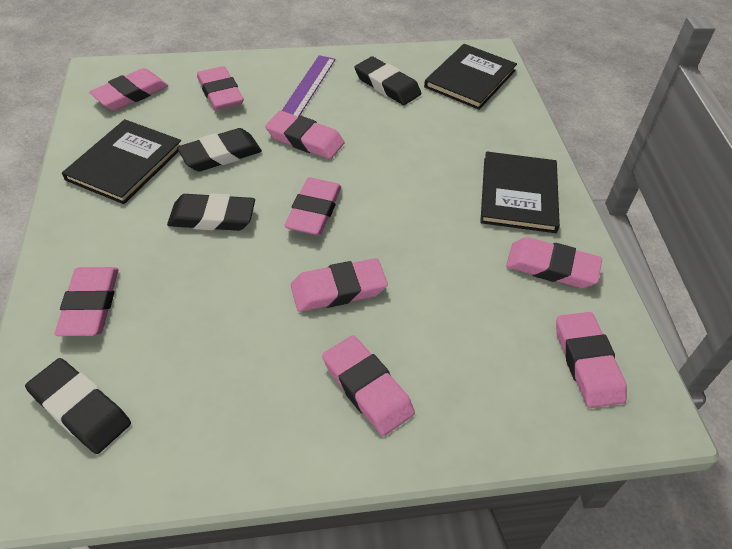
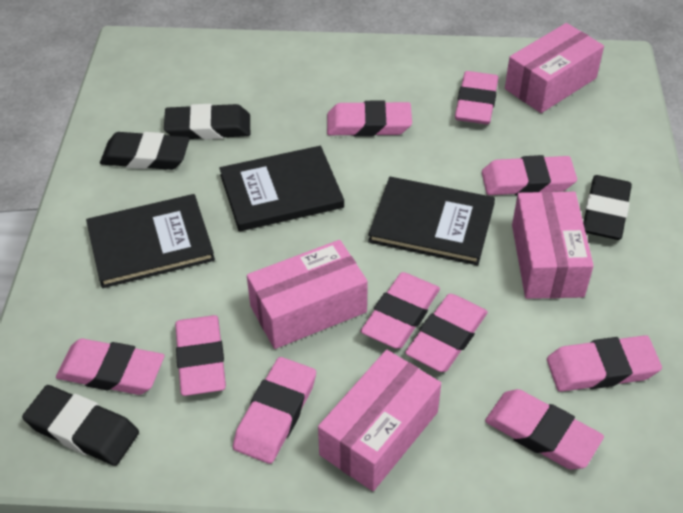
pink box: 0 -> 4
pink eraser: 9 -> 10
purple ruler: 1 -> 0

